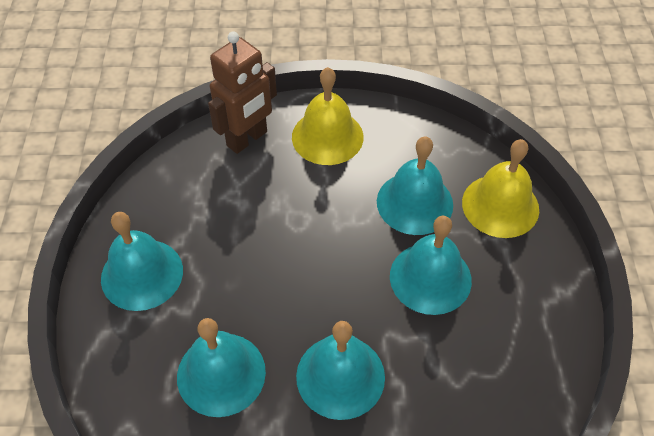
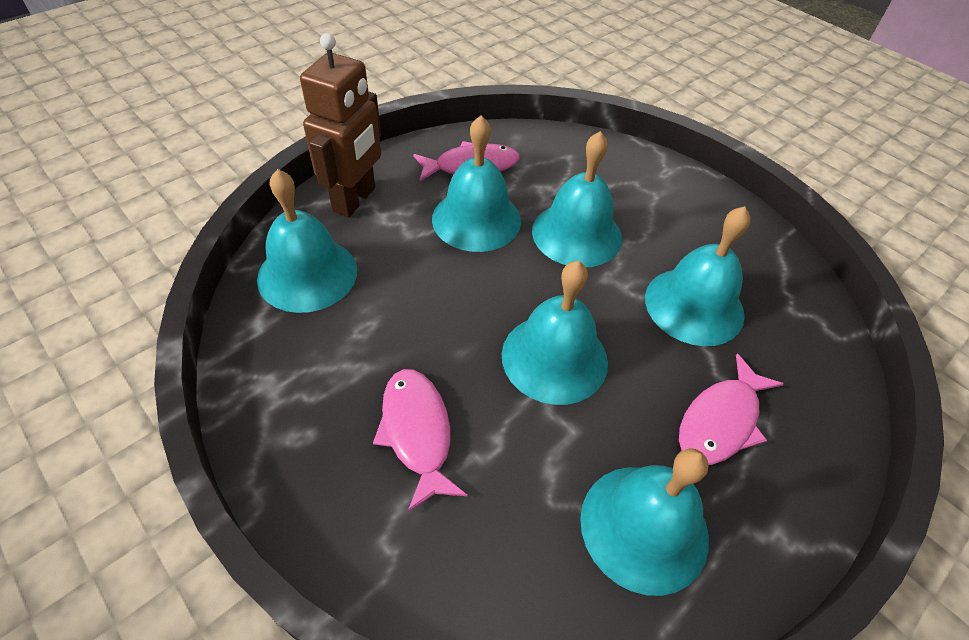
pink fish: 0 -> 3
turquoise bell: 5 -> 6
yellow bell: 2 -> 0

